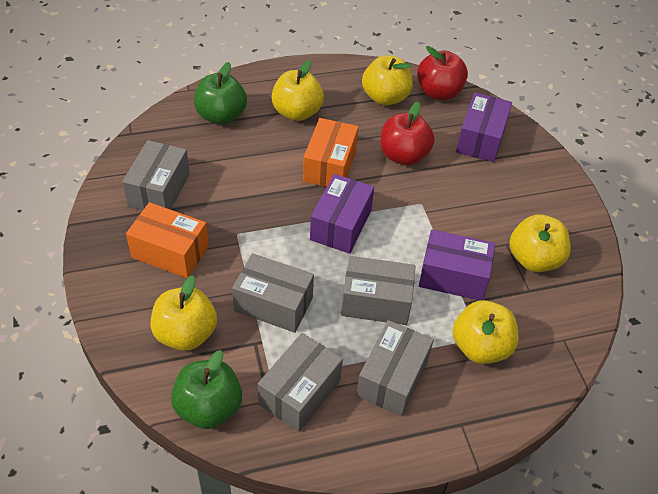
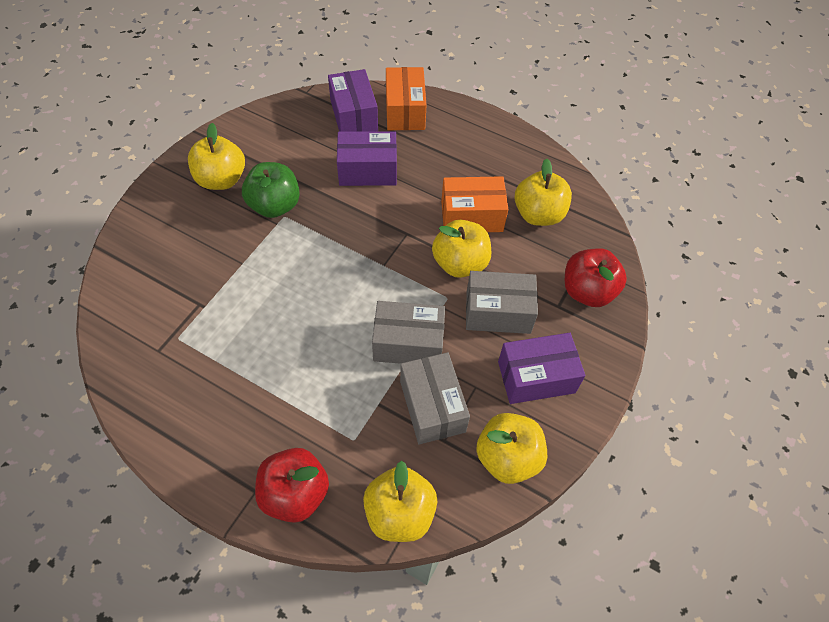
green apple: 2 -> 1
grey box: 5 -> 3

